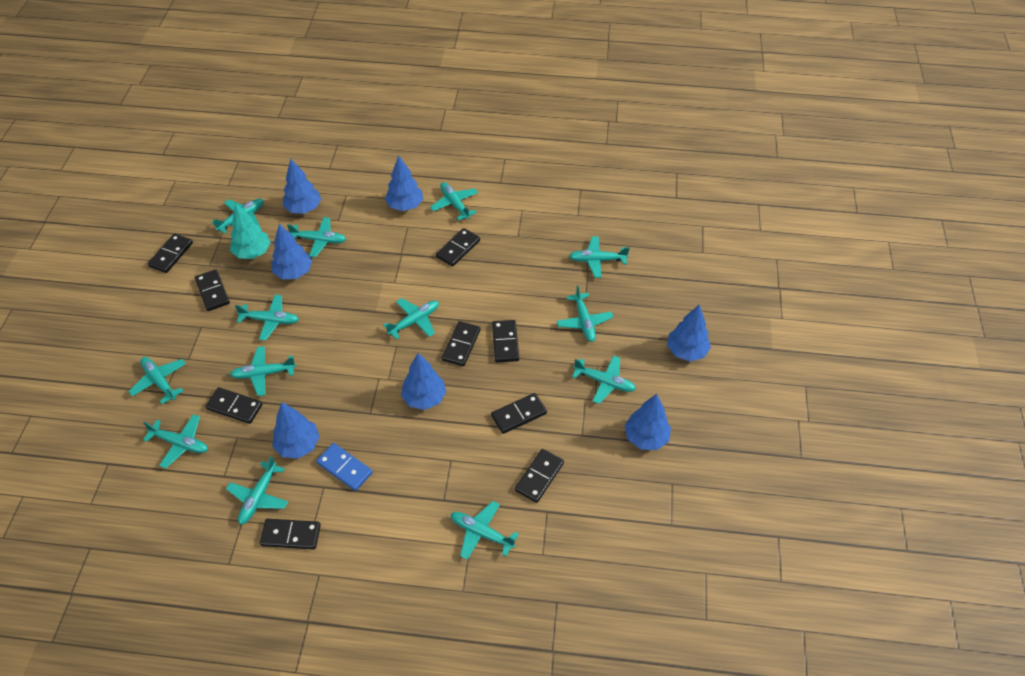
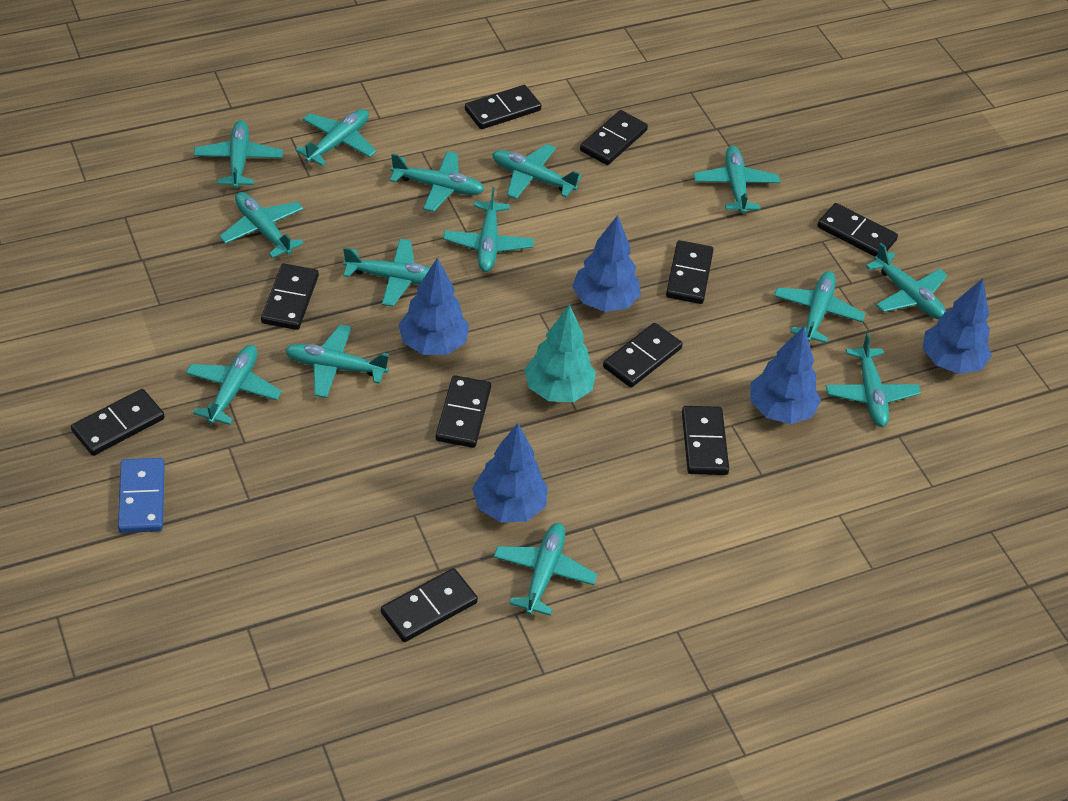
black domino: 9 -> 10
blue tree: 7 -> 5
turquoise plane: 13 -> 14

